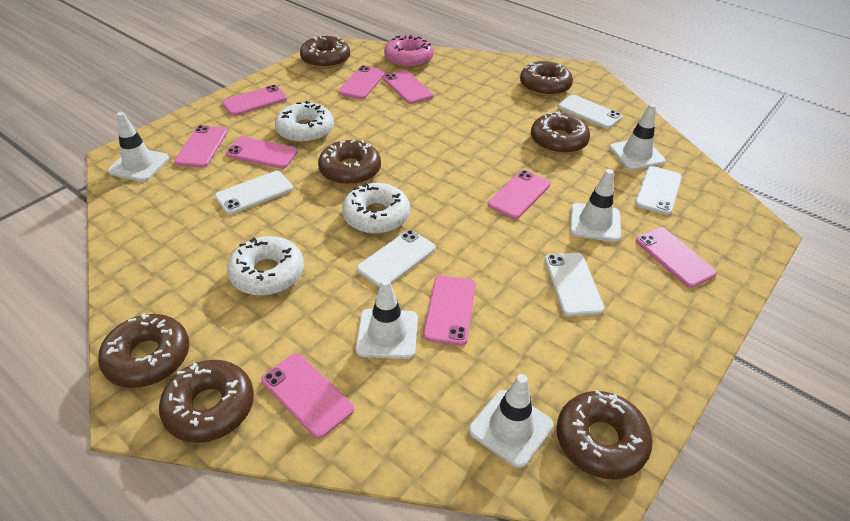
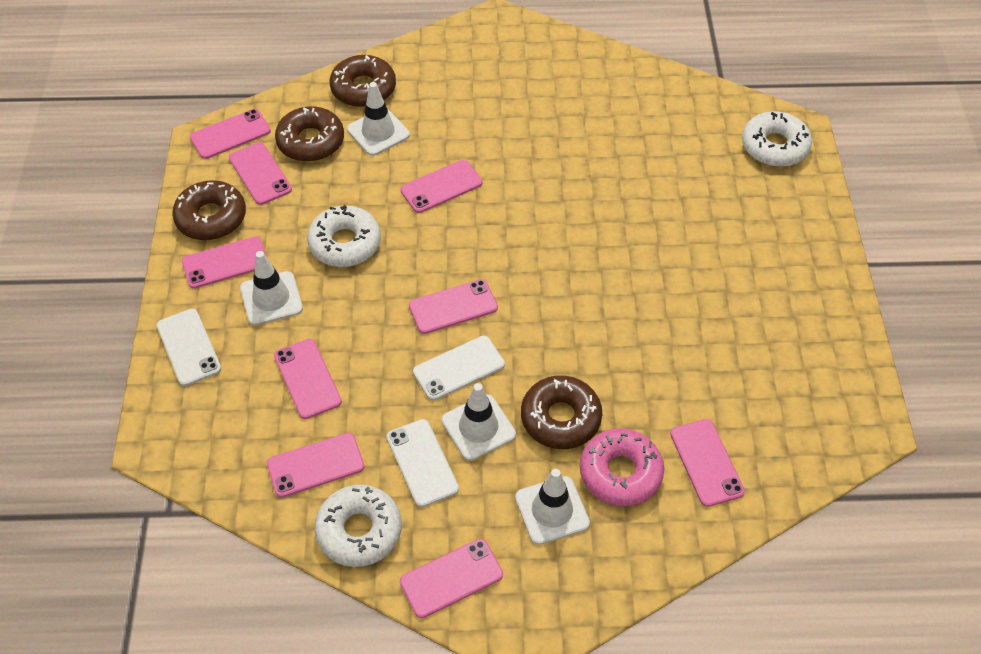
brown donut: 7 -> 4
white phone: 5 -> 3
white traffic cone: 5 -> 4

